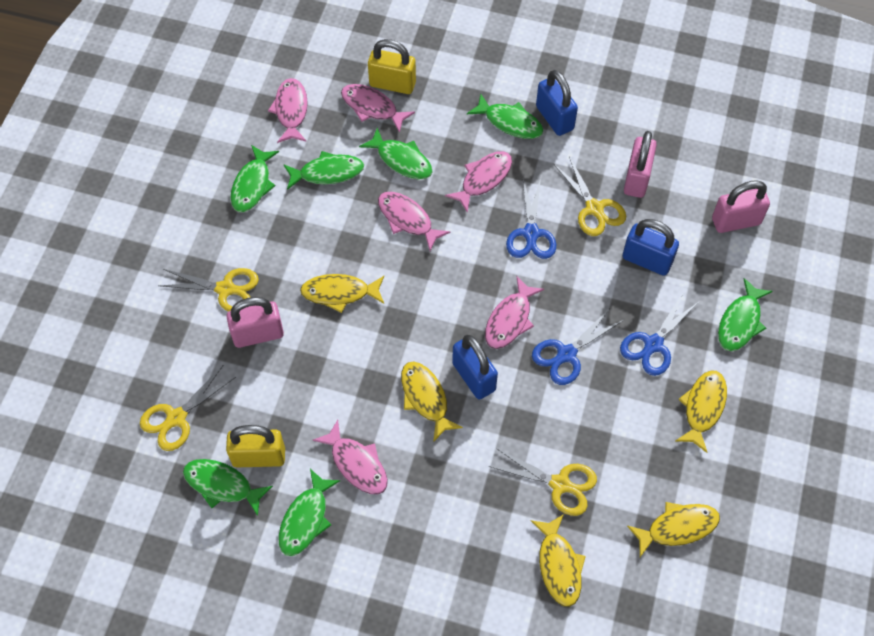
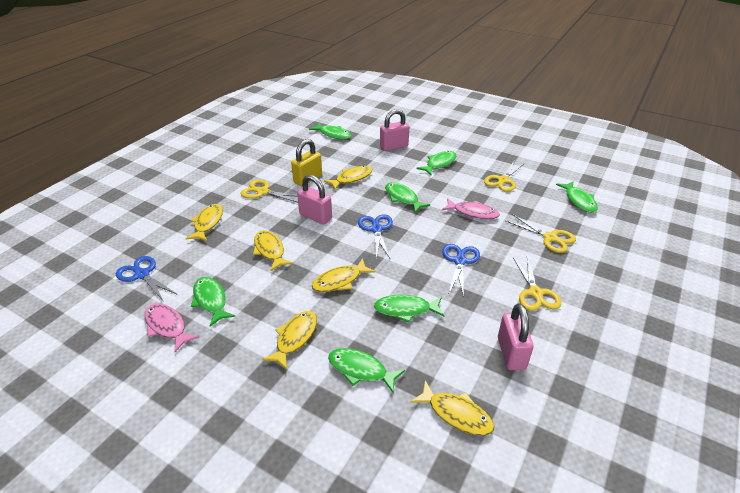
blue padlock: 3 -> 0
pink fish: 6 -> 2
yellow fish: 5 -> 6
yellow padlock: 2 -> 1

